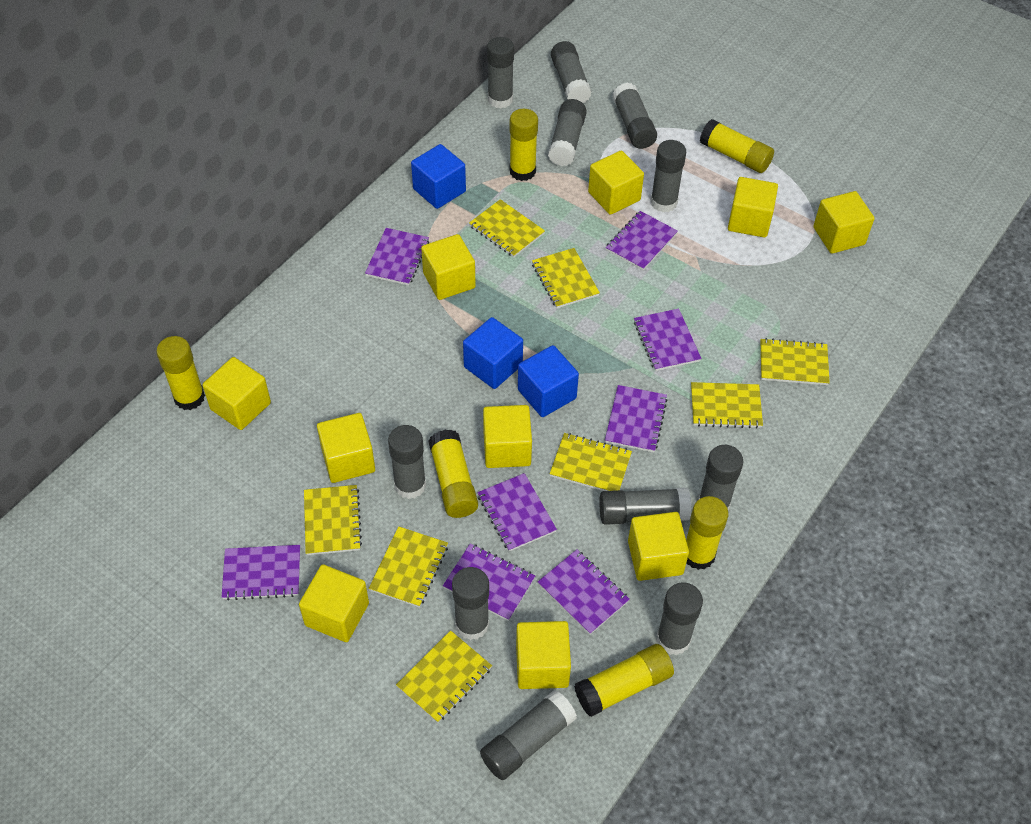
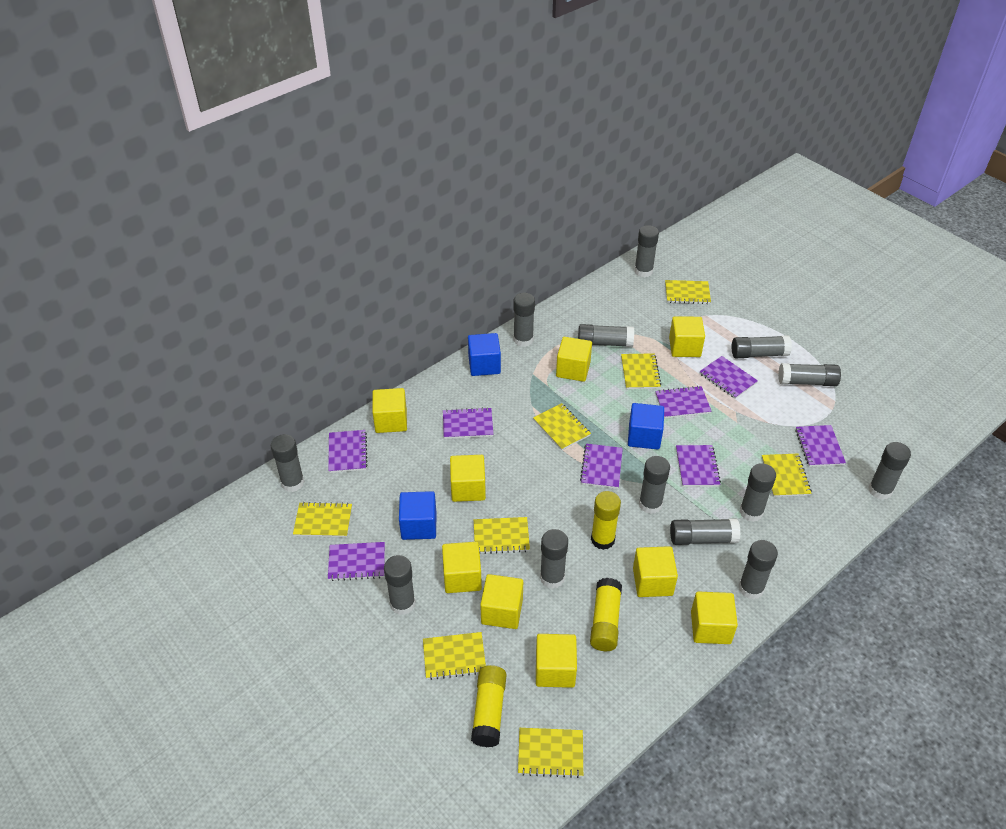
grey glue stick: 11 -> 13
yellow cube: 10 -> 9
yellow glue stick: 6 -> 3

